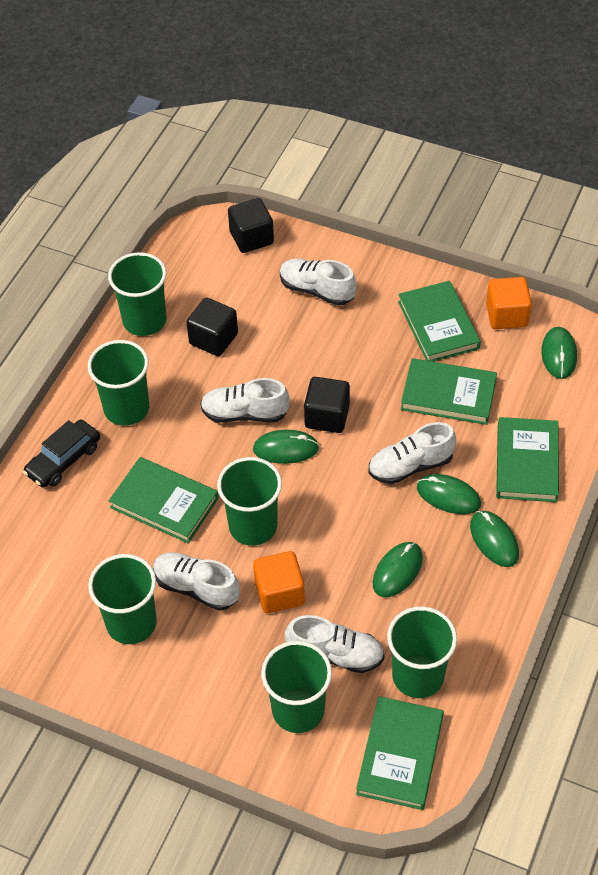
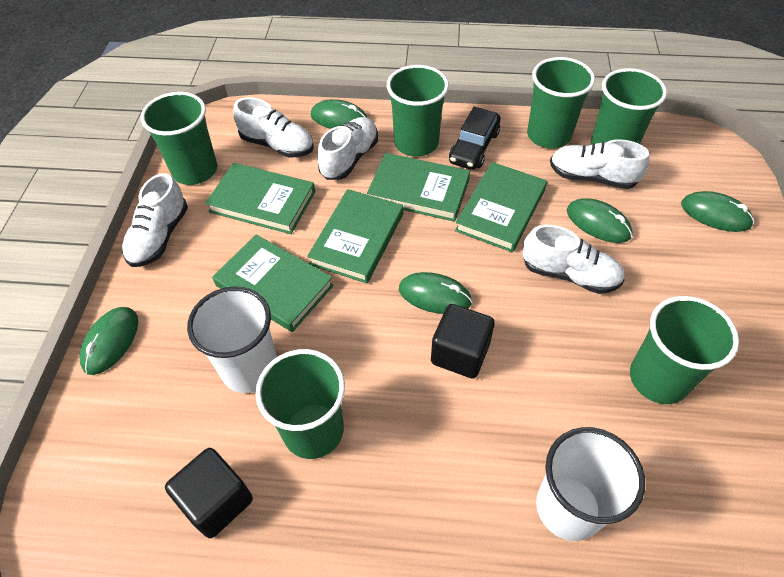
black cube: 3 -> 2
orange cube: 2 -> 0
white cup: 0 -> 2

